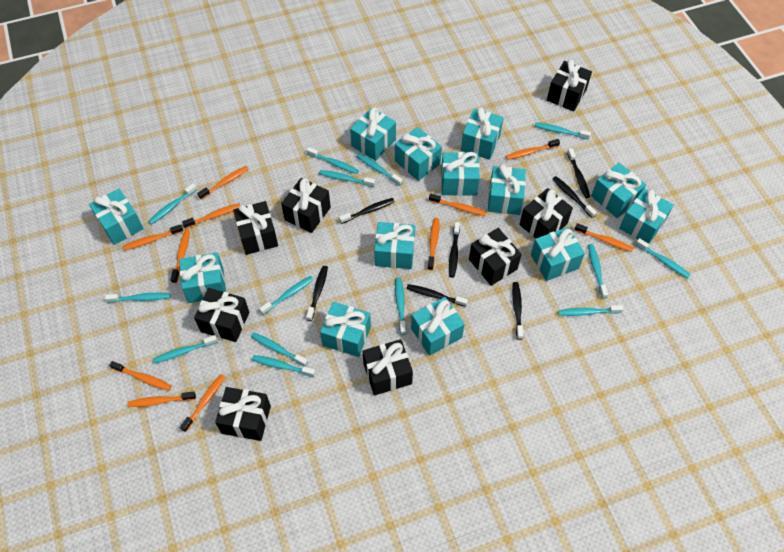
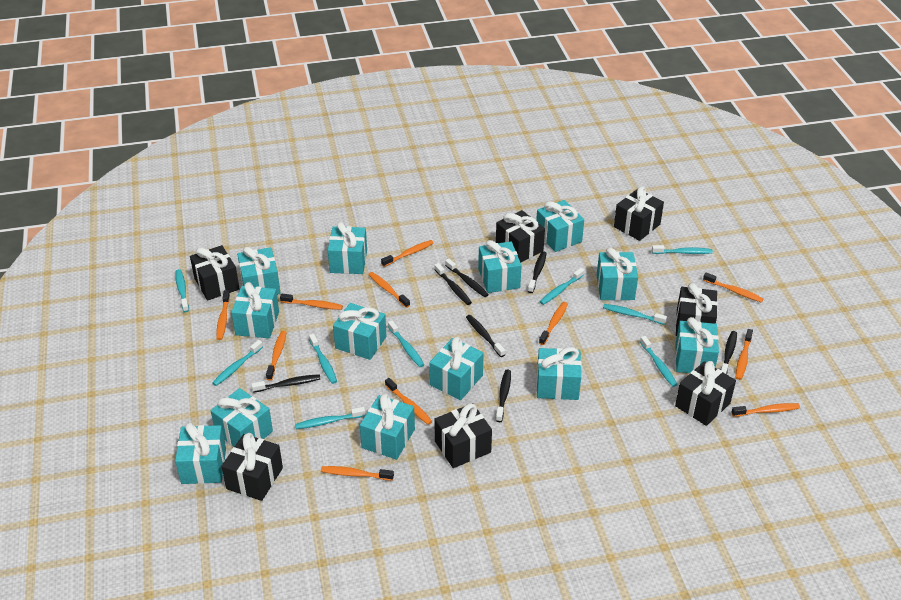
black gift: 8 -> 7
turquoise toothbrush: 14 -> 9

